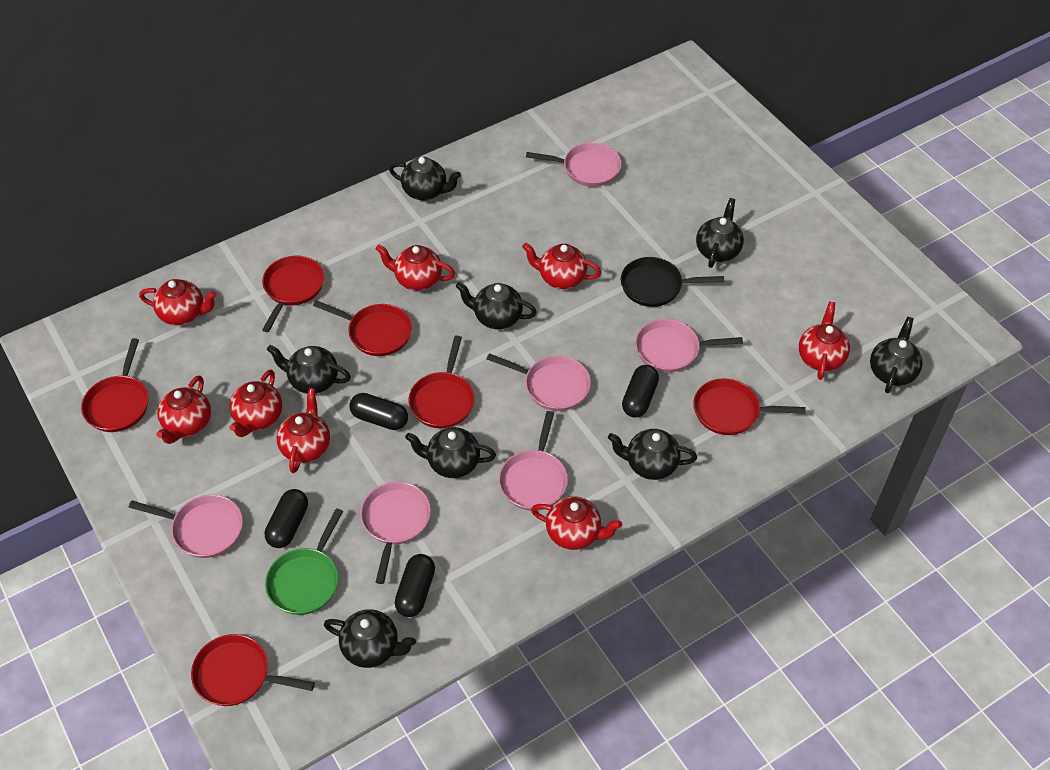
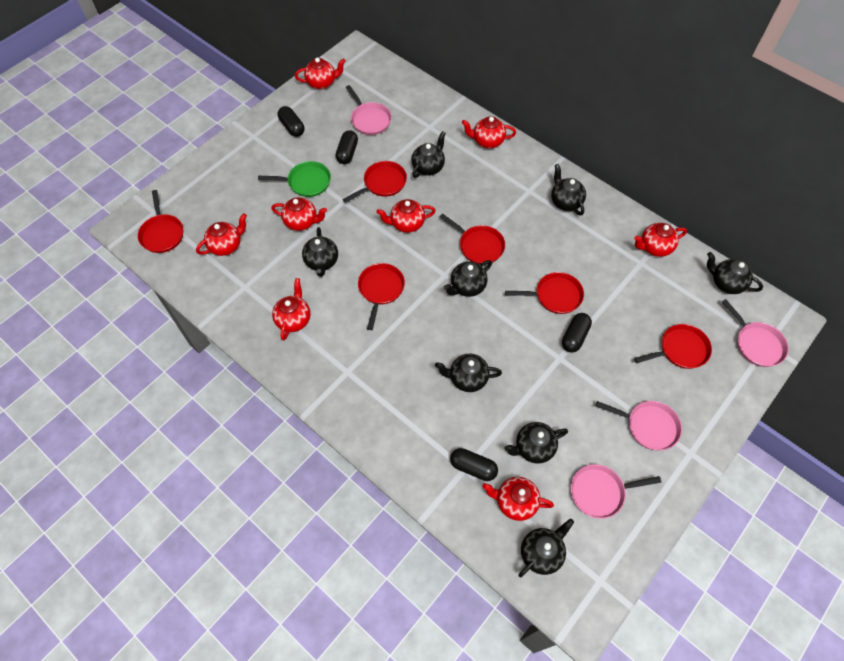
black pan: 1 -> 0
pink pan: 6 -> 4

